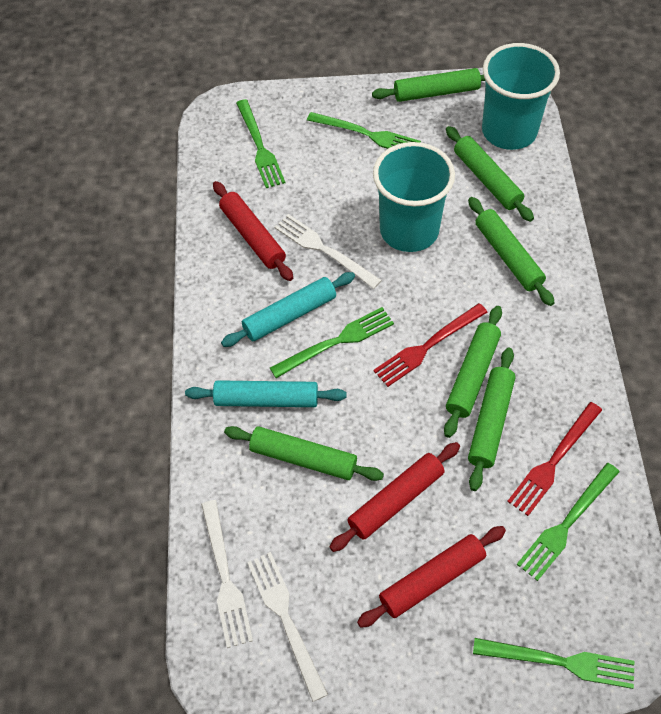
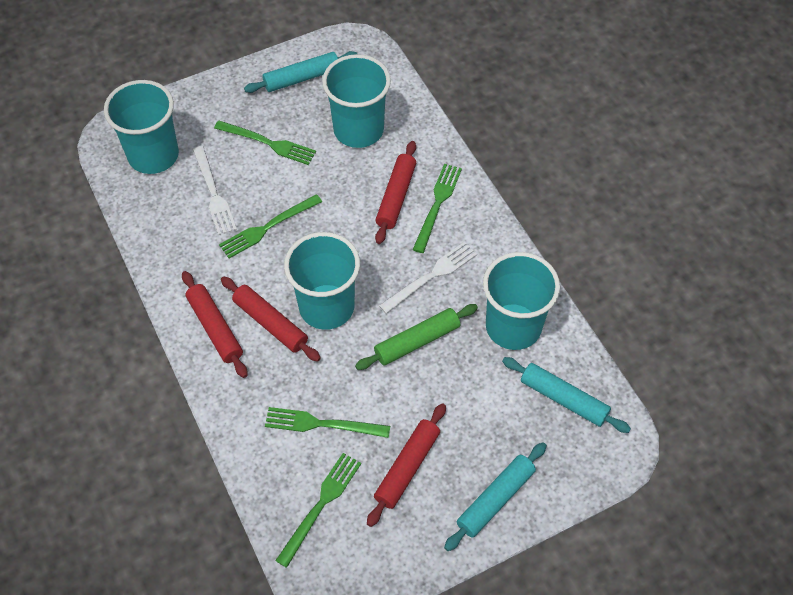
green rolling pin: 6 -> 1
red fork: 2 -> 0
red rolling pin: 3 -> 4
turquoise cup: 2 -> 4
turquoise rolling pin: 2 -> 3
white fork: 3 -> 2

